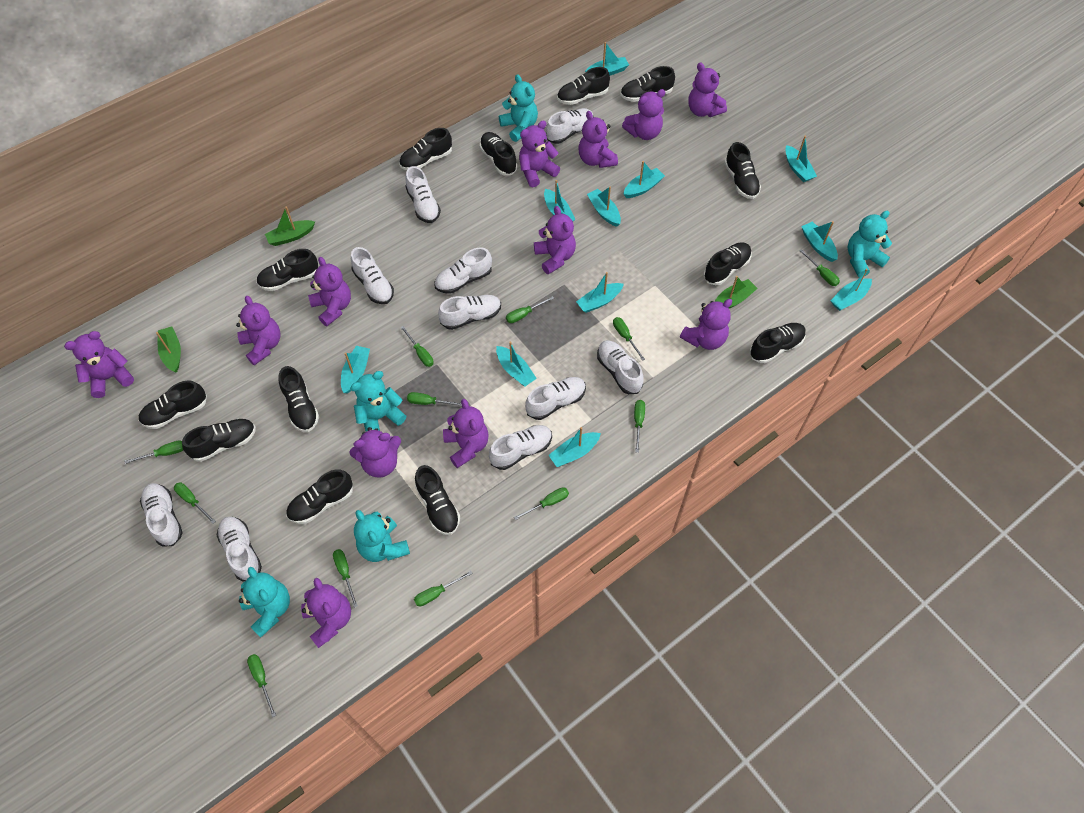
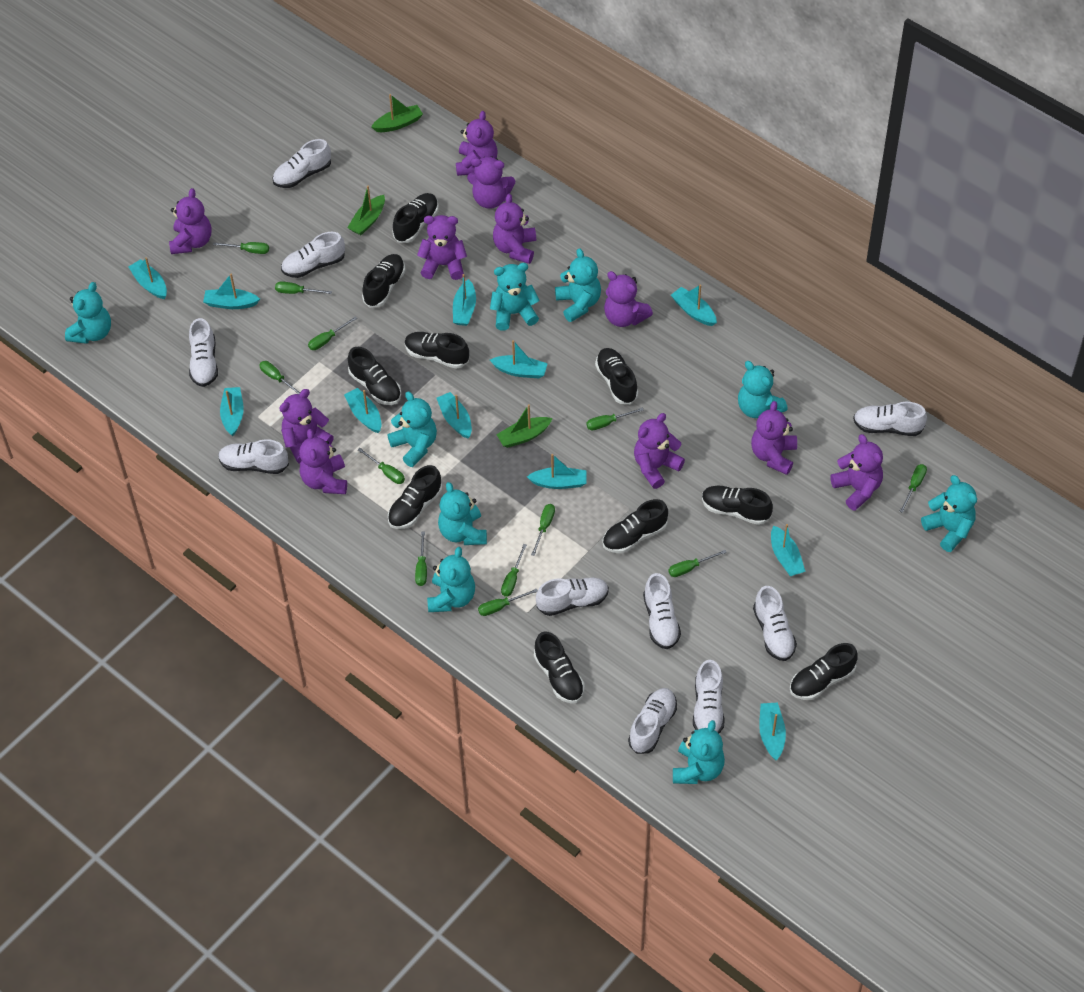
black shoe: 13 -> 10
purple teddy bear: 12 -> 11
turquoise teddy bear: 5 -> 9

